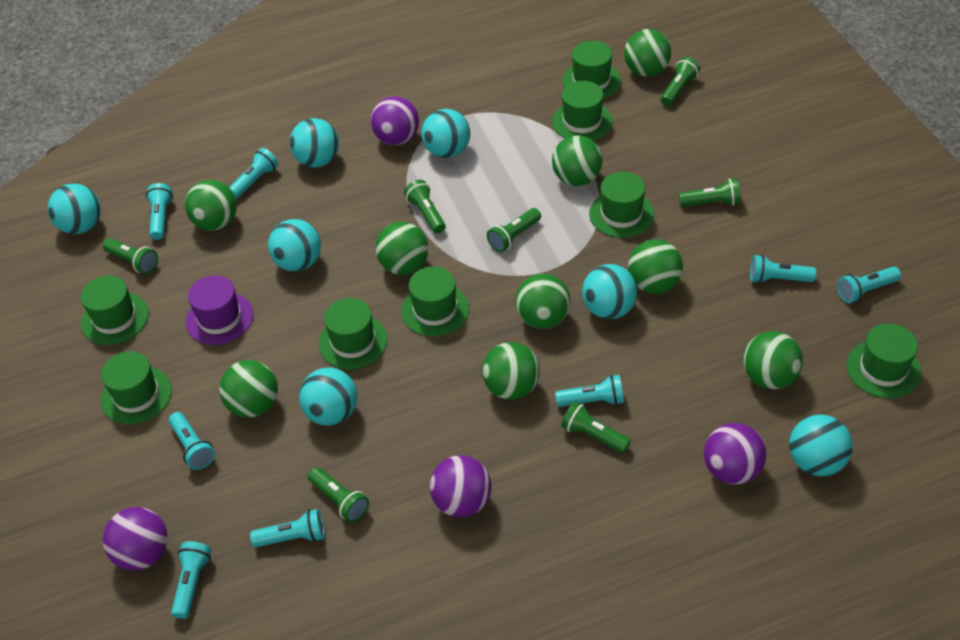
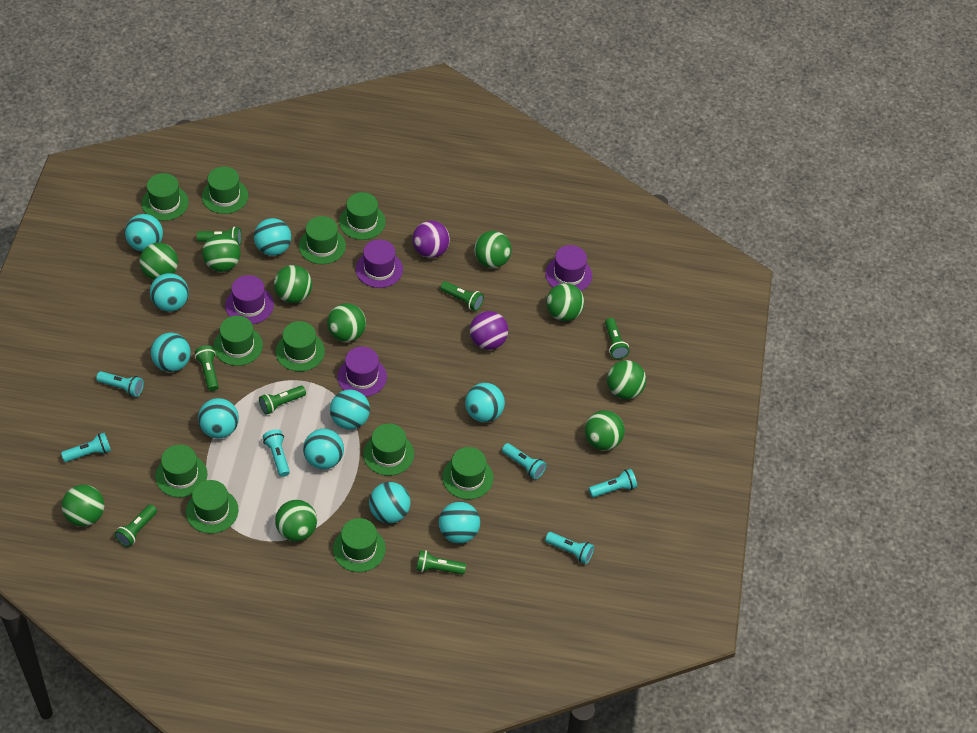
green ball: 9 -> 10
green hat: 8 -> 11
purple ball: 4 -> 2
purple hat: 1 -> 4
turquoise ball: 7 -> 10
turquoise flashlight: 8 -> 6

